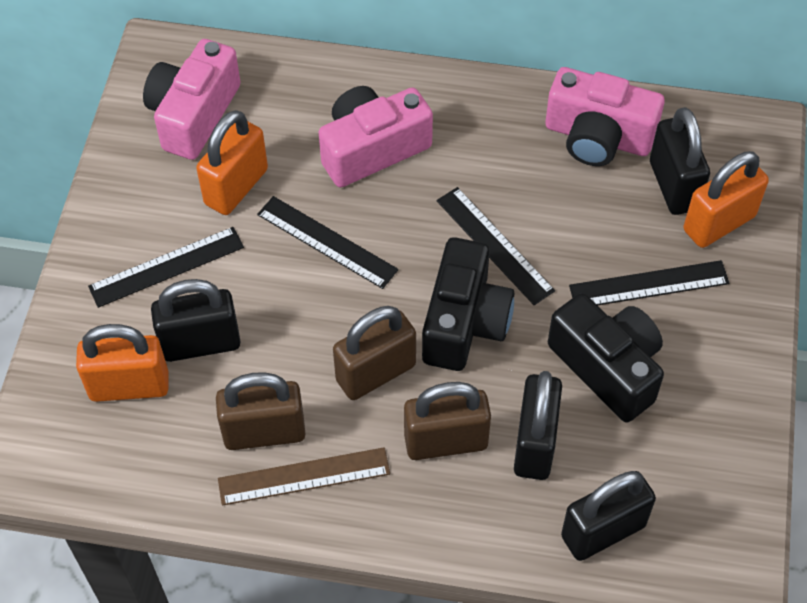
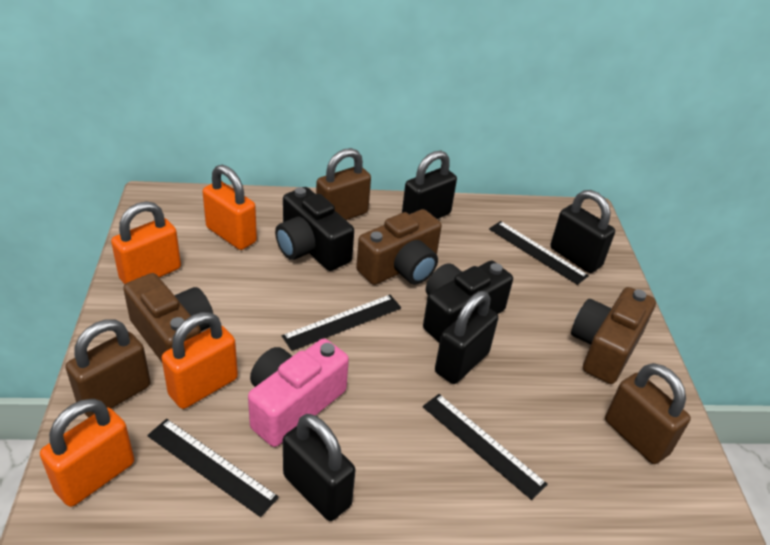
brown camera: 0 -> 3
brown ruler: 1 -> 0
orange padlock: 3 -> 4
pink camera: 3 -> 1

